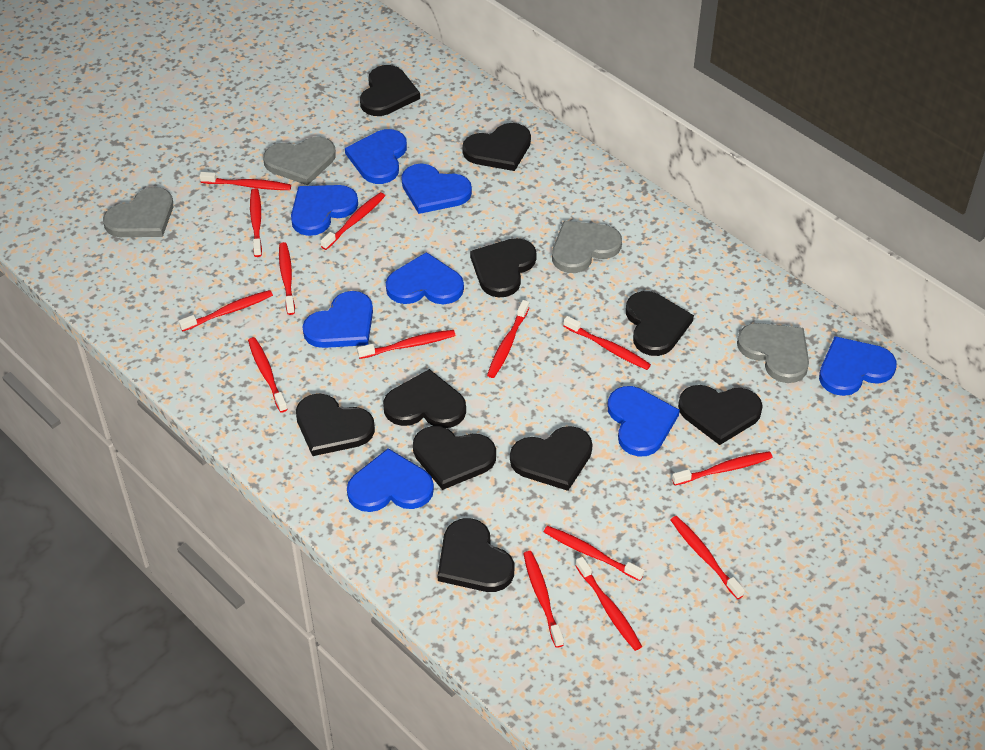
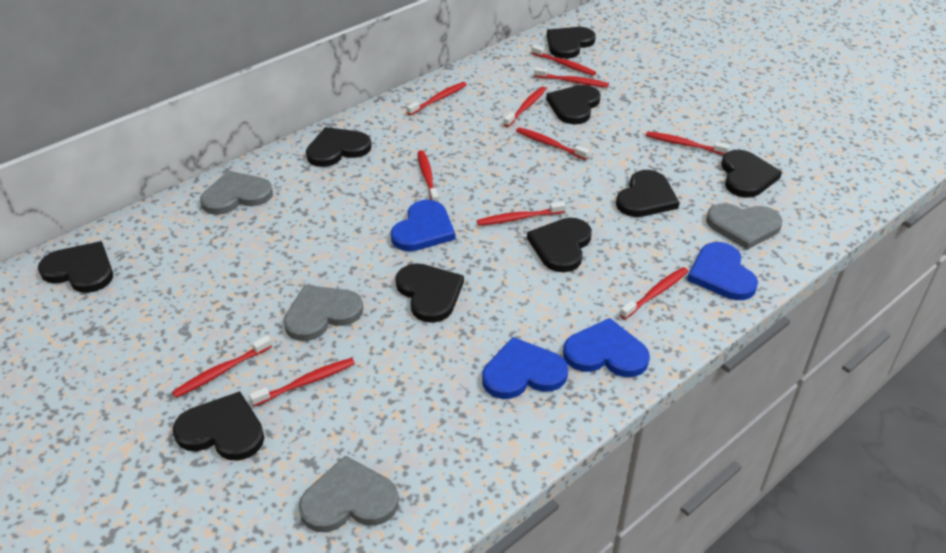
black heart: 10 -> 9
blue heart: 8 -> 4
red toothbrush: 14 -> 11

